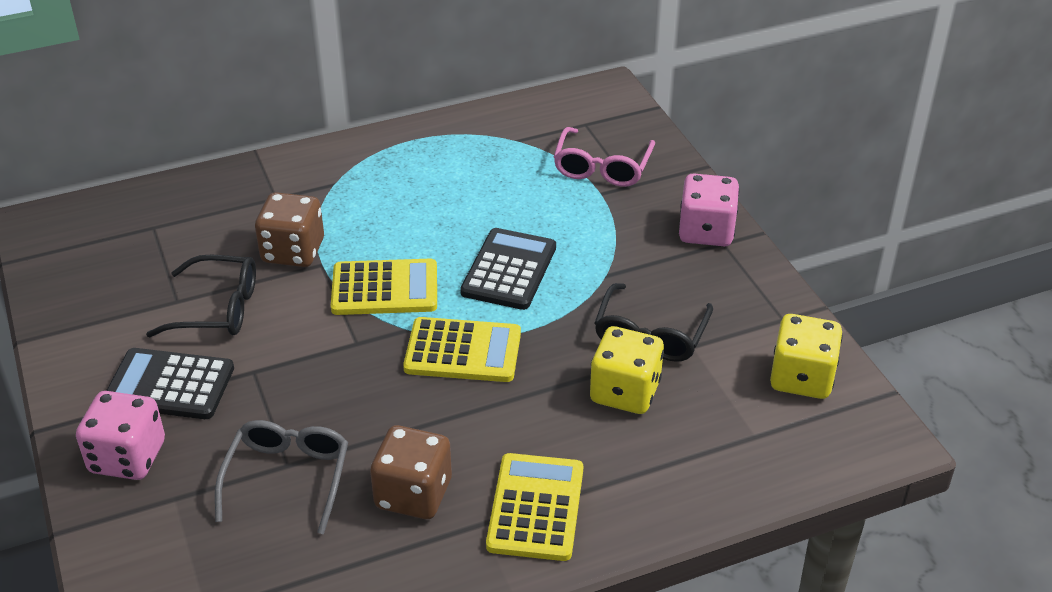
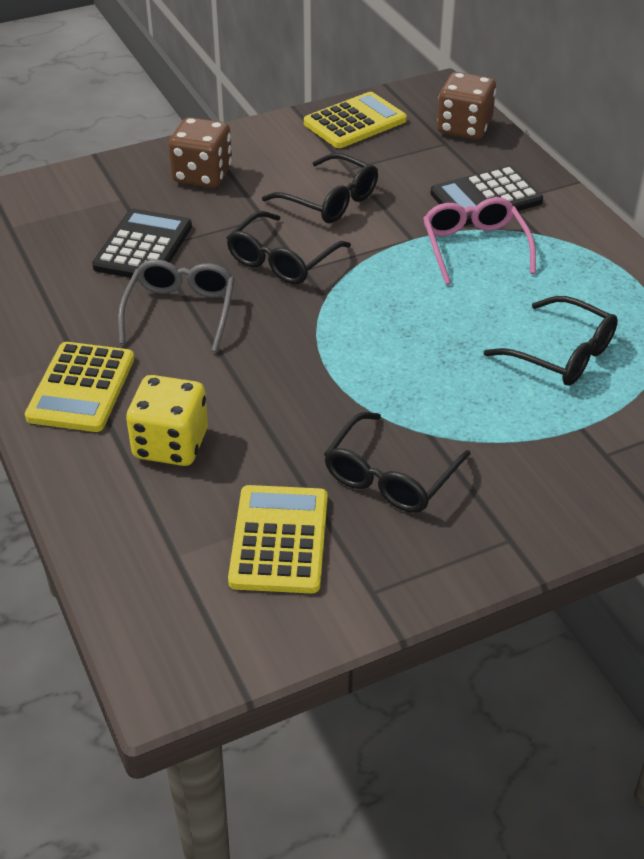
black glasses: 2 -> 4
pink dice: 2 -> 0
yellow dice: 2 -> 1

